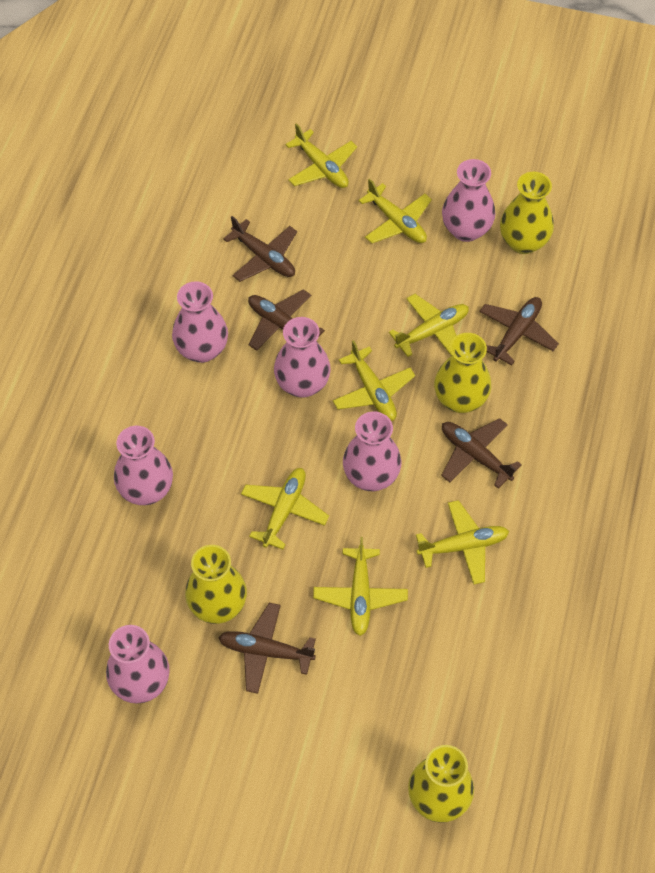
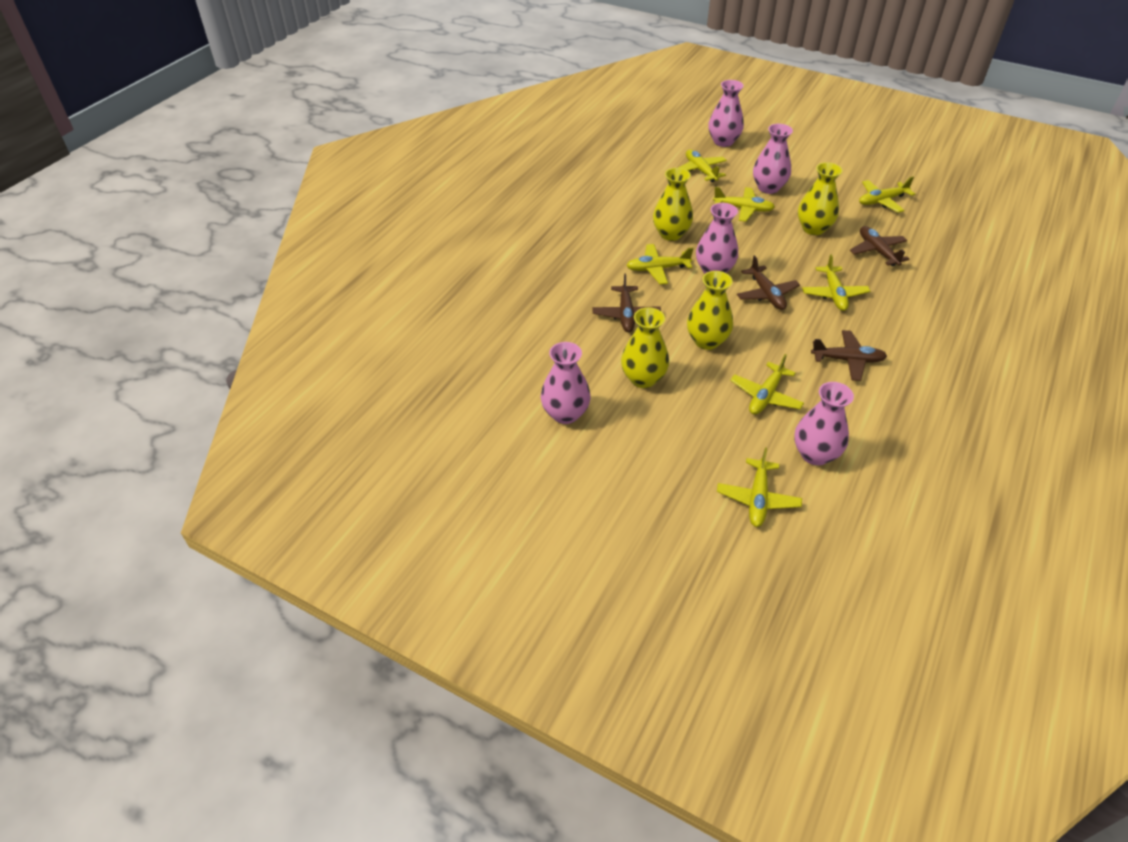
brown plane: 5 -> 4
pink vase: 6 -> 5

